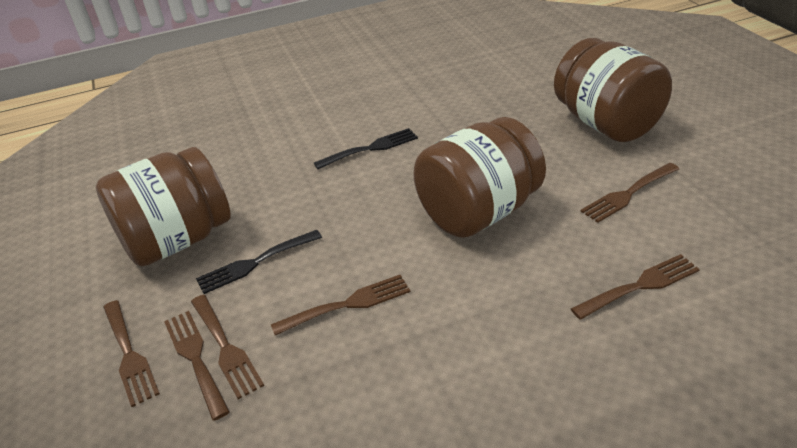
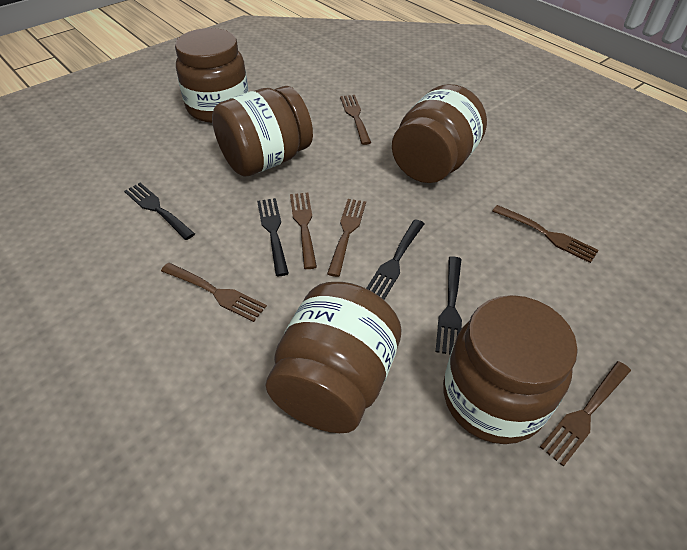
black fork: 2 -> 4
brown jar: 3 -> 5

